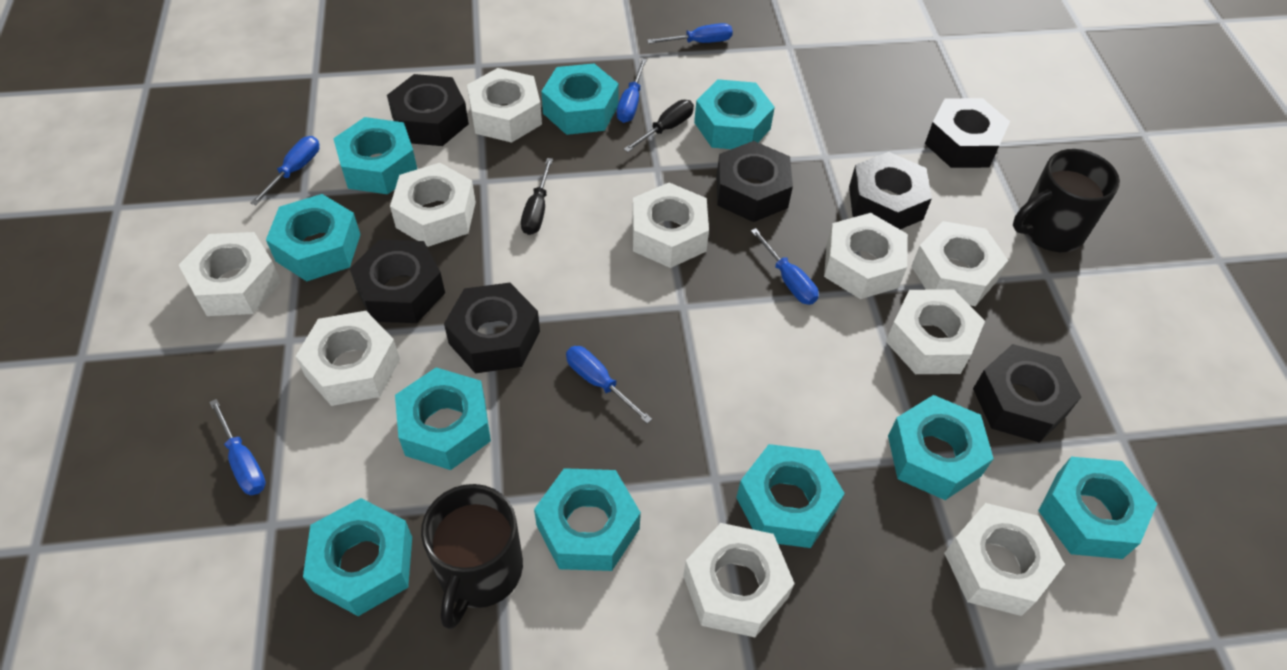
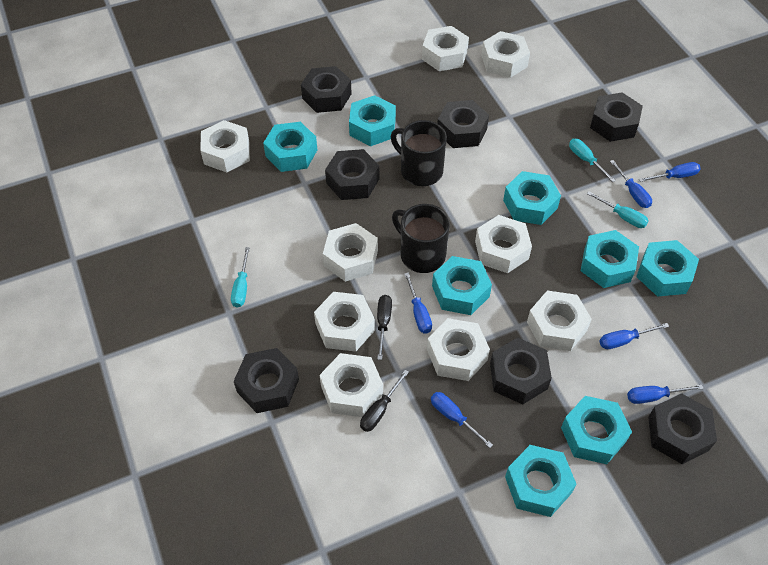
turquoise nut: 10 -> 8
turquoise screwdriver: 0 -> 3
white nut: 10 -> 9

